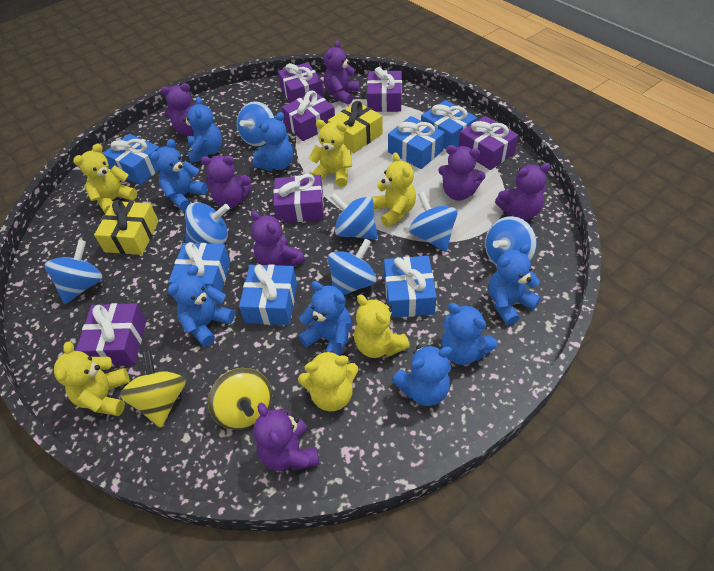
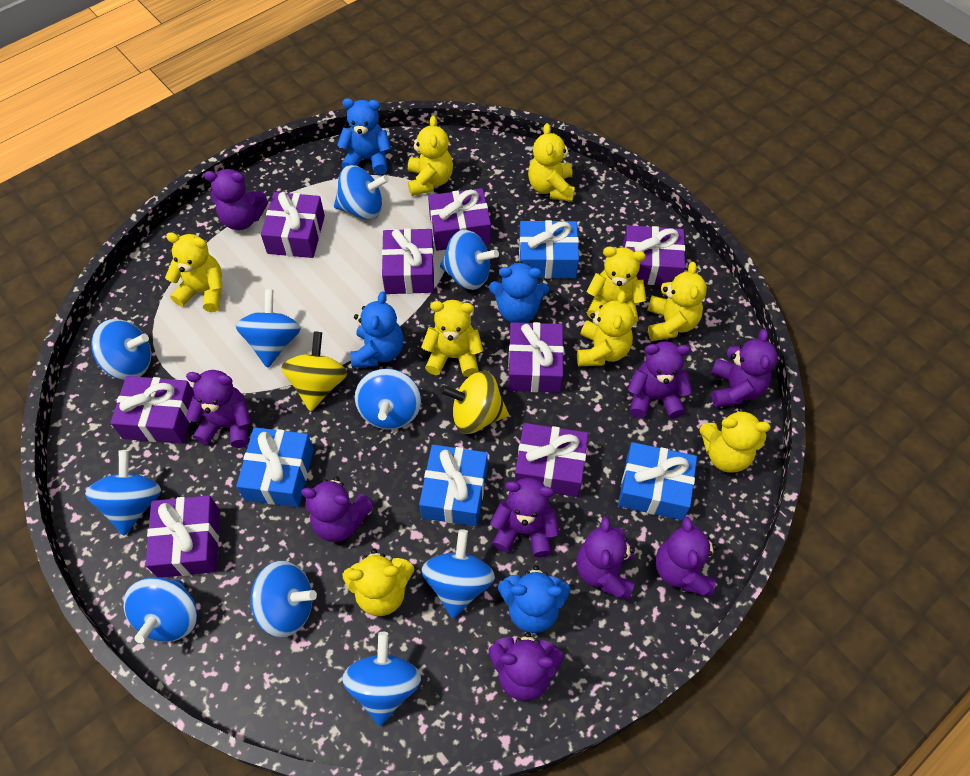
blue gift: 6 -> 4
blue spinning top: 7 -> 10
blue teddy bear: 8 -> 4
purple gift: 6 -> 8
purple teddy bear: 7 -> 9
yellow gift: 2 -> 0
yellow teddy bear: 6 -> 9

